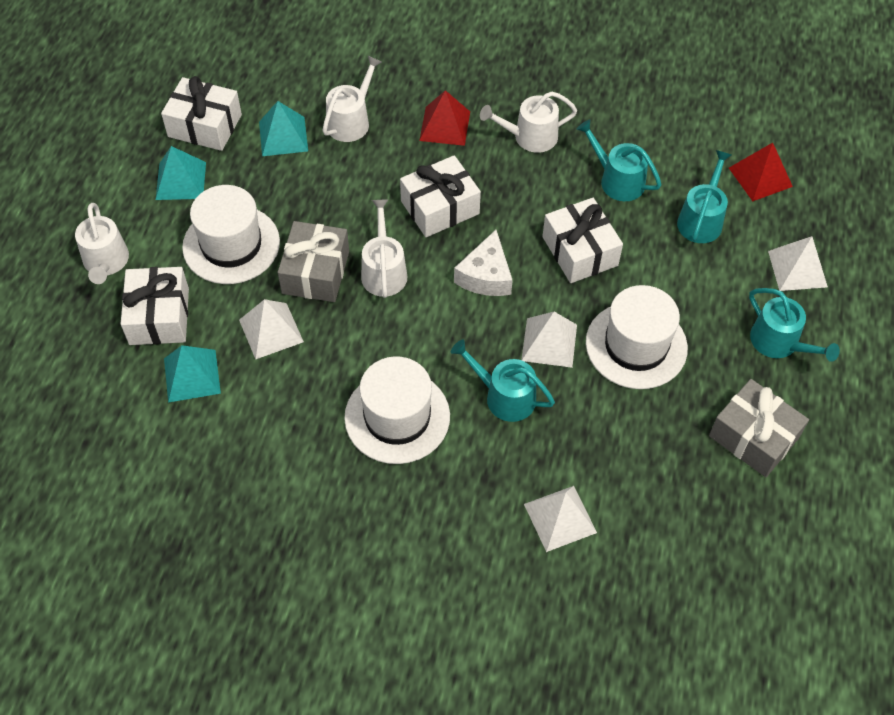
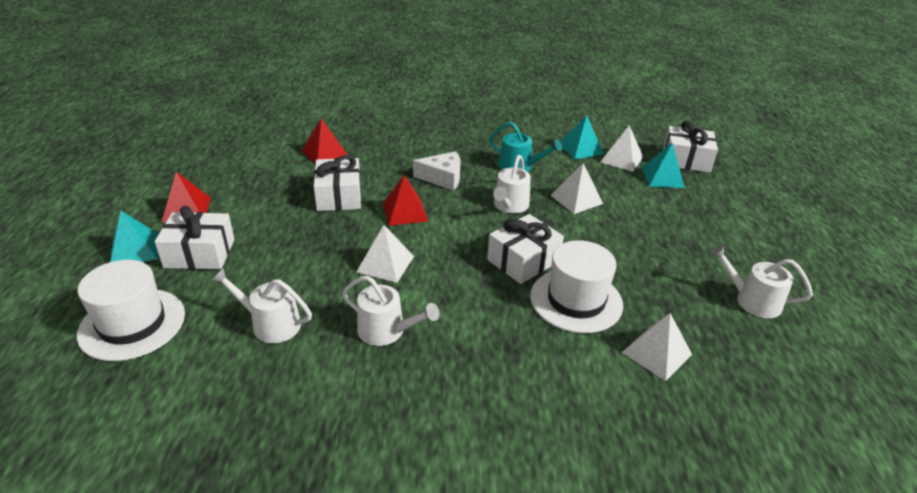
grey gift: 2 -> 0
red pyramid: 2 -> 3
turquoise watering can: 4 -> 1
white hat: 3 -> 2

